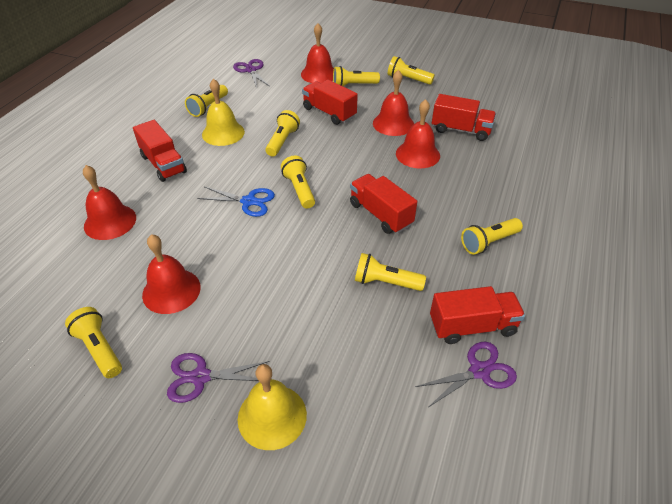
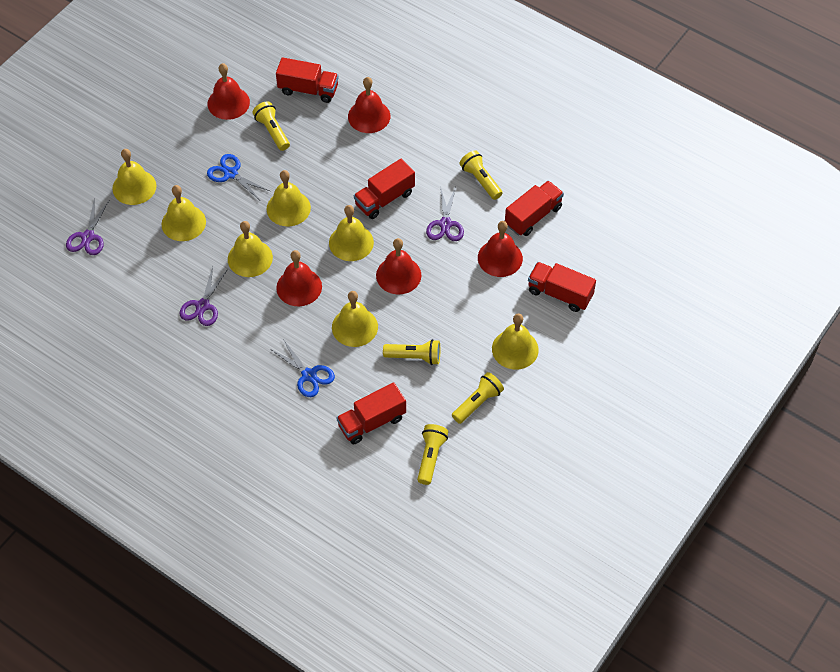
blue scissors: 1 -> 2
yellow bell: 2 -> 7
yellow flashlight: 8 -> 5

